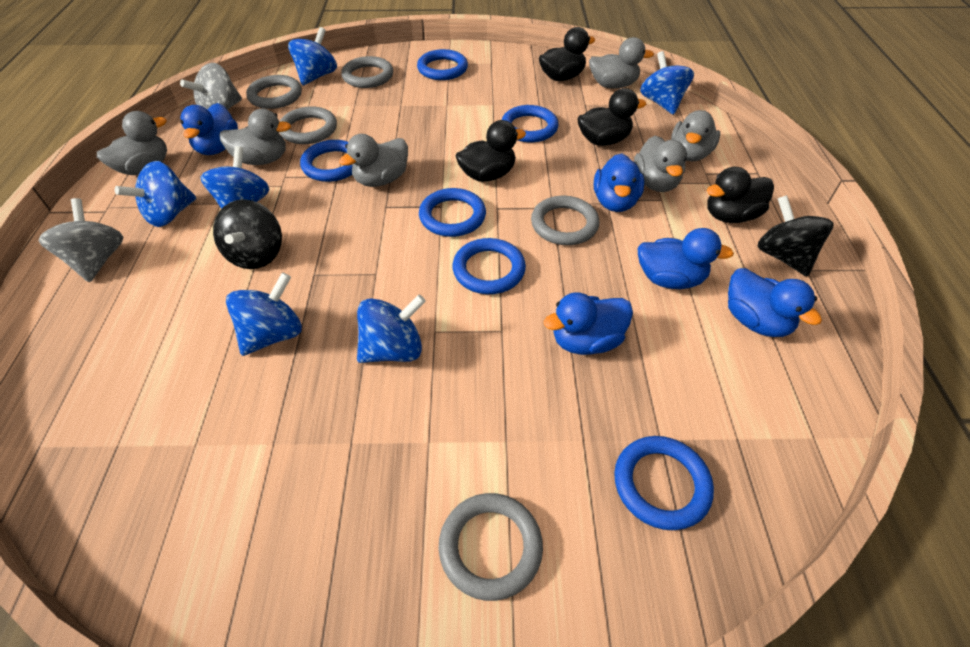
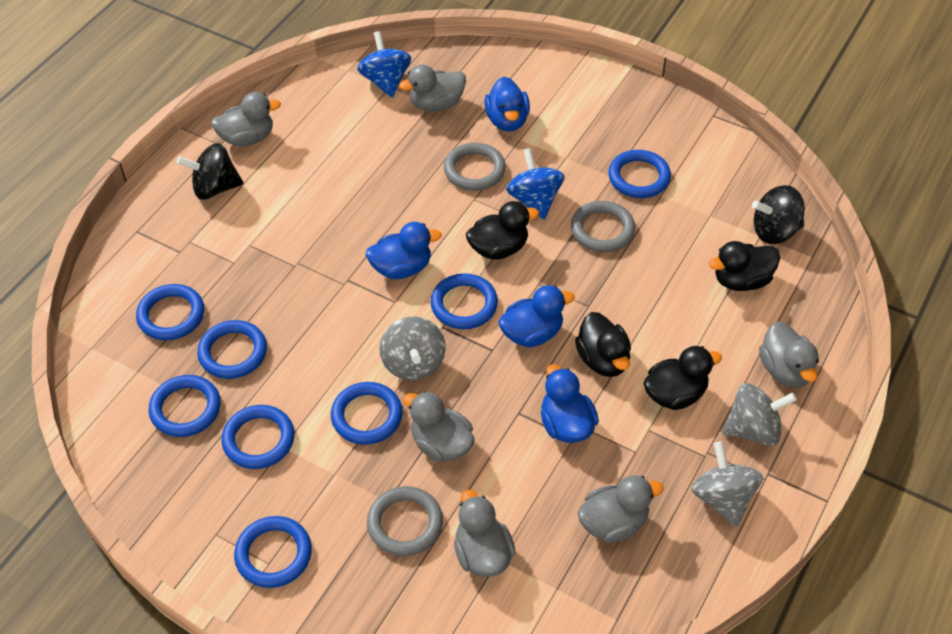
blue duck: 5 -> 4
blue ring: 6 -> 8
blue spinning top: 6 -> 2
grey ring: 5 -> 3
grey spinning top: 2 -> 3

